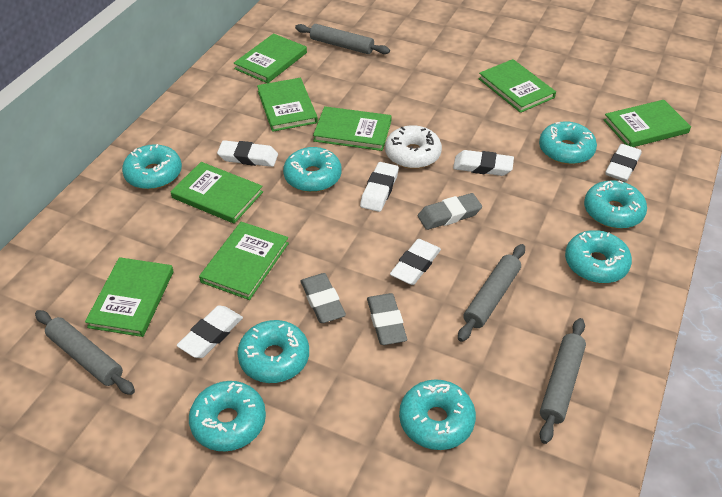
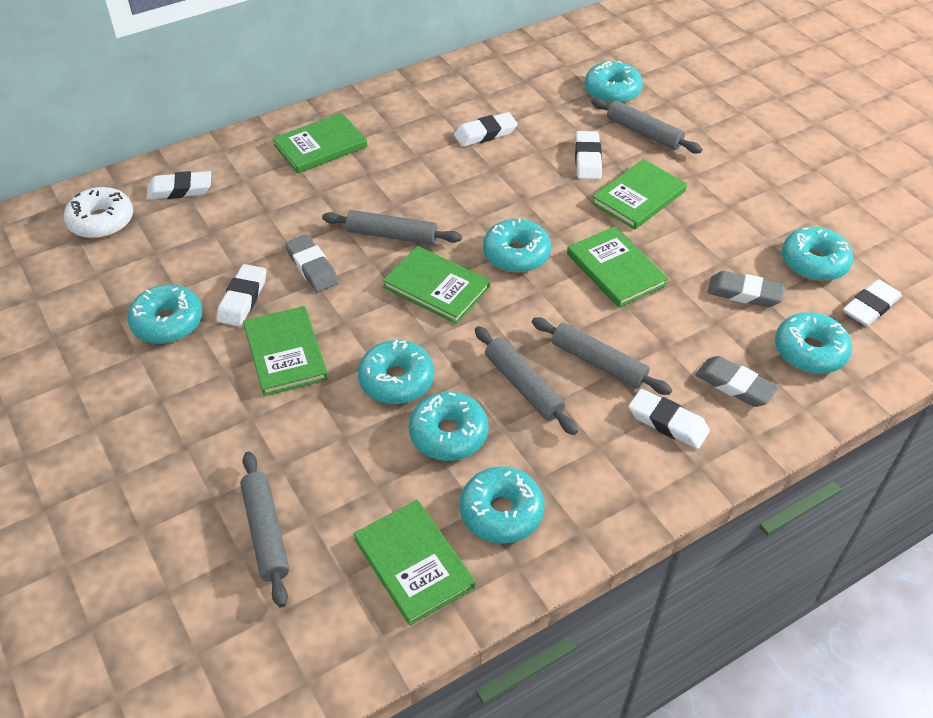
green book: 8 -> 6
grey rolling pin: 4 -> 5

